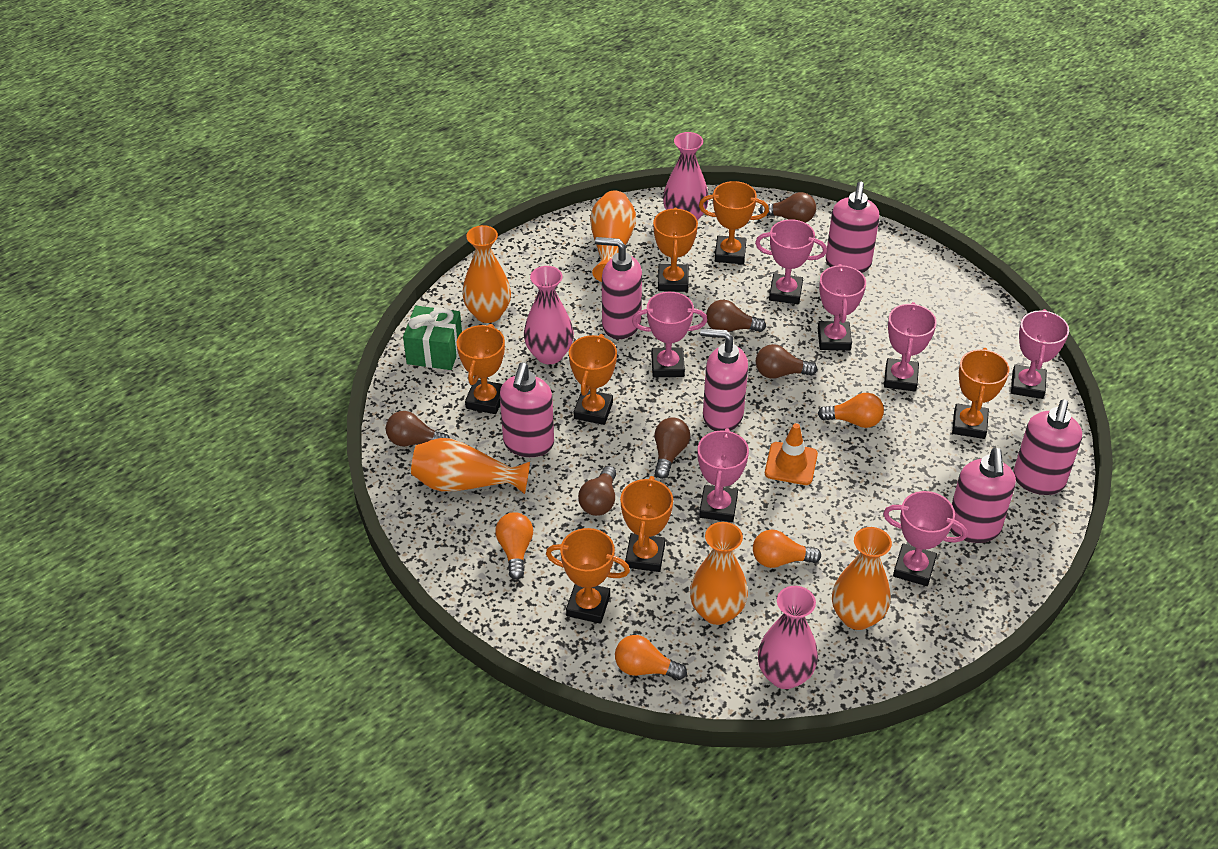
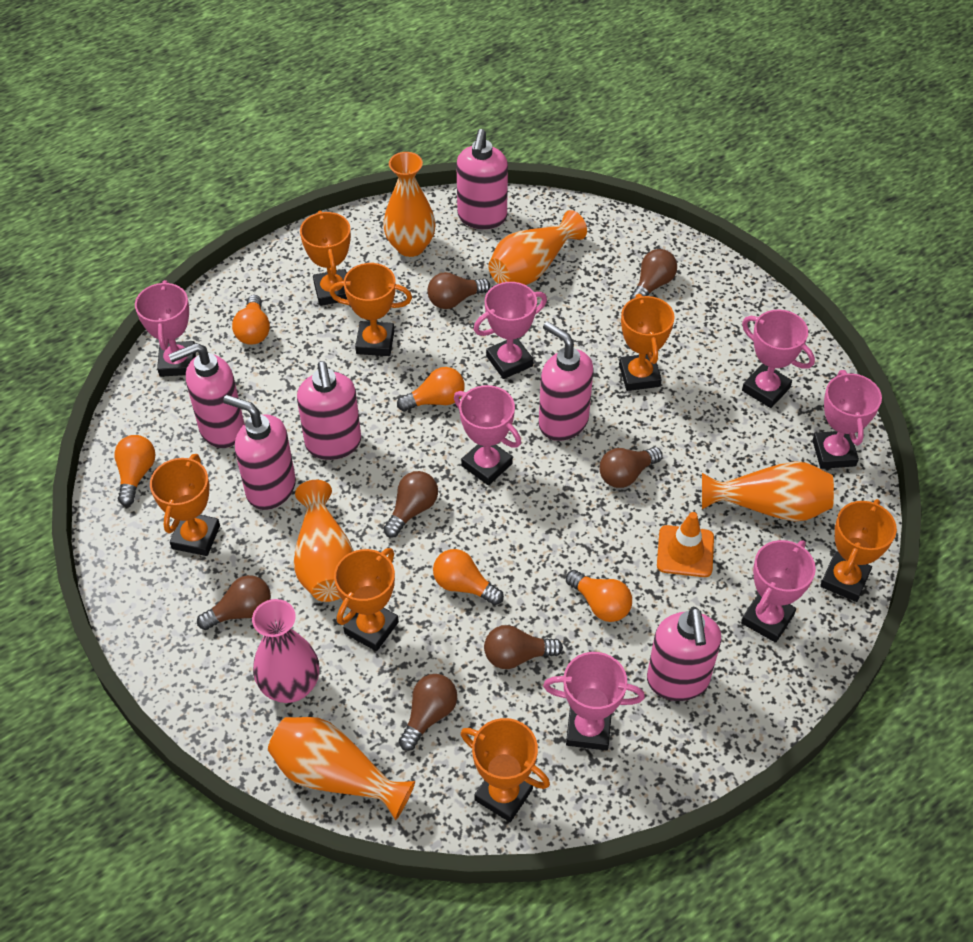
brown light bulb: 6 -> 7
green gift: 1 -> 0
orange light bulb: 4 -> 5
pink vase: 3 -> 1

